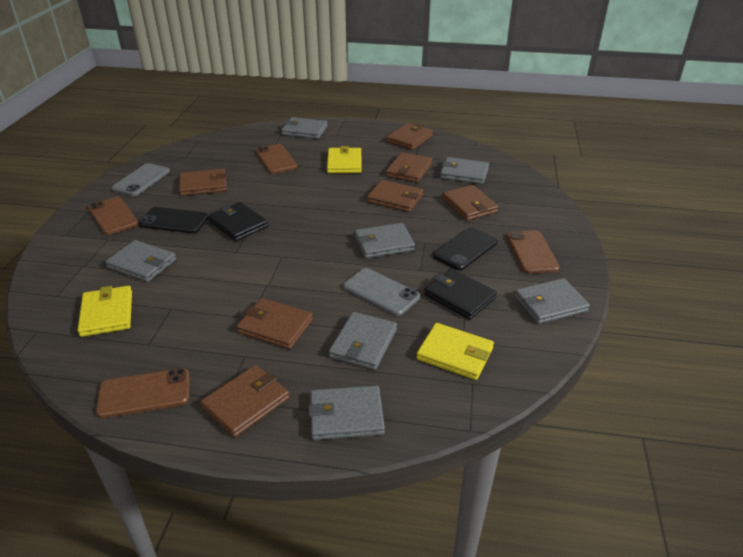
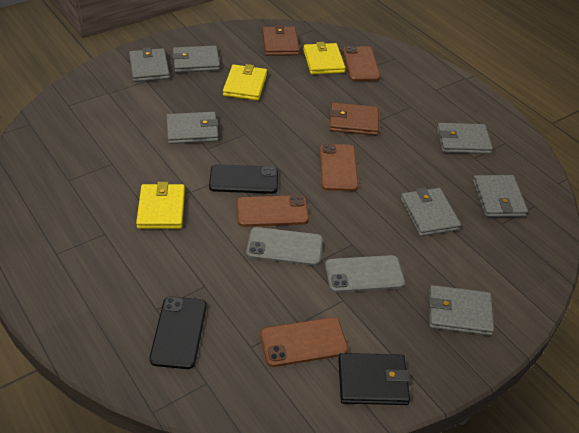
black wallet: 2 -> 1
brown wallet: 7 -> 2

